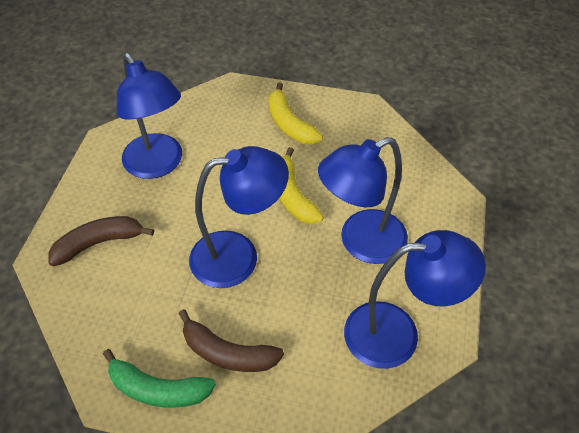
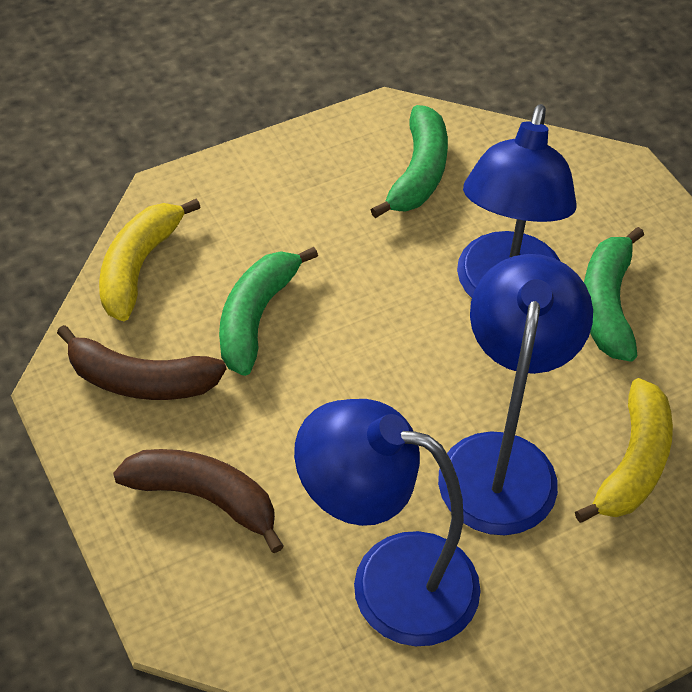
blue lamp: 4 -> 3
green banana: 1 -> 3

